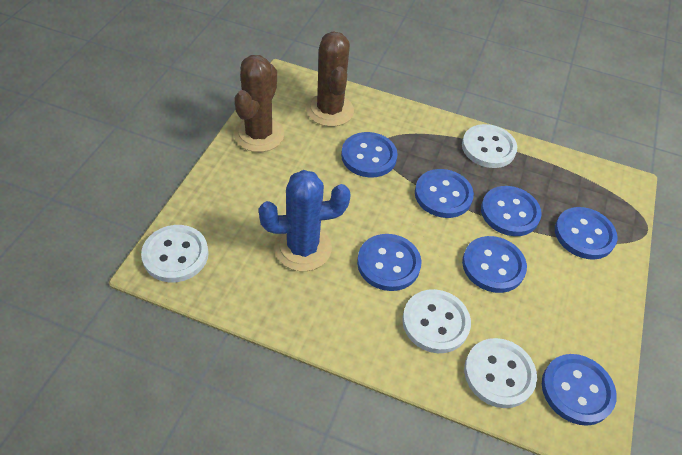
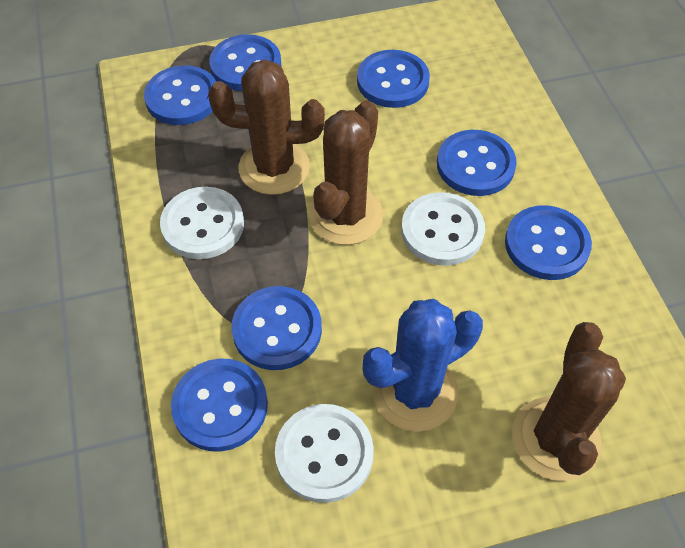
brown cactus: 2 -> 3
white button: 4 -> 3

